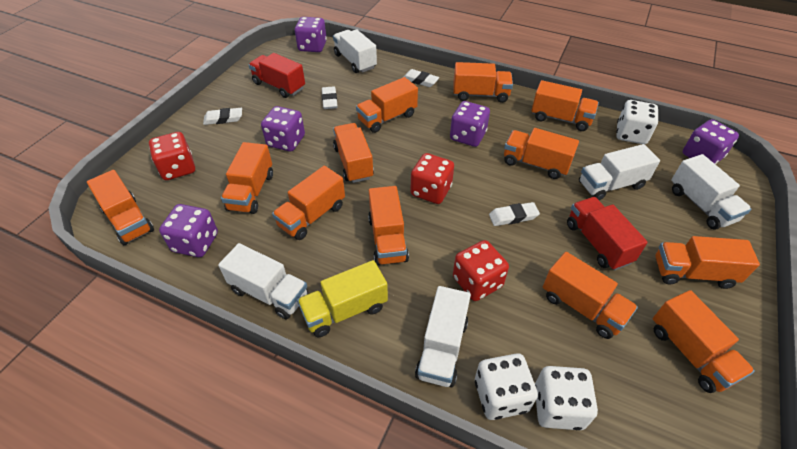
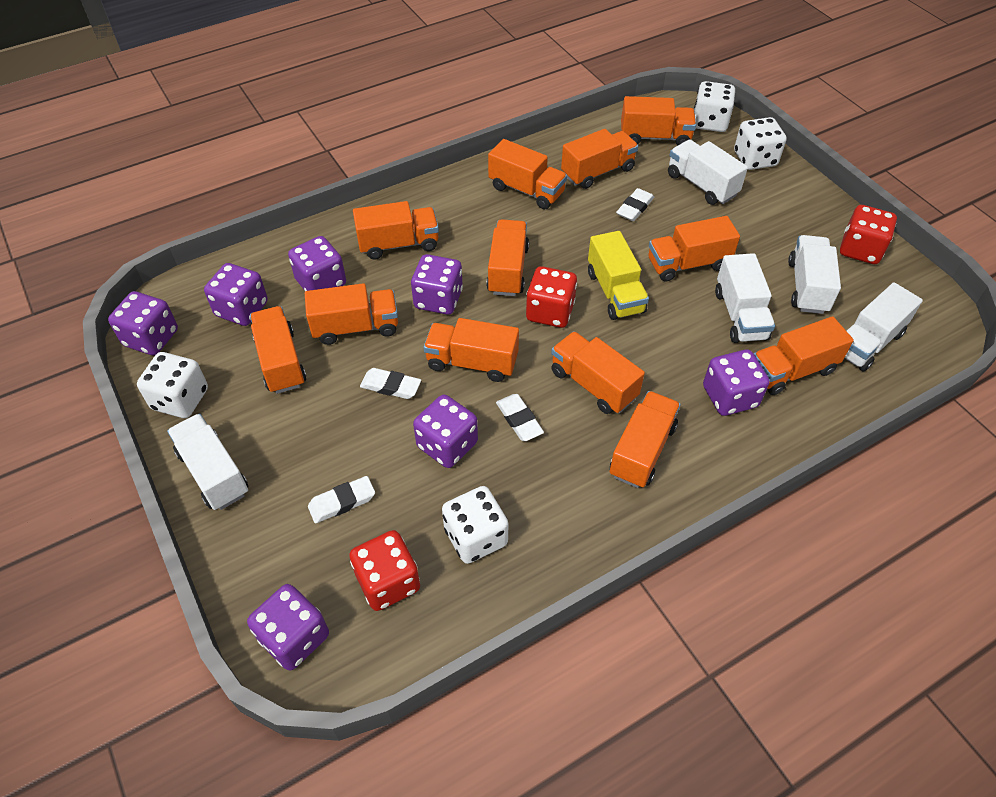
purple dice: 5 -> 7
red truck: 2 -> 0
white dice: 3 -> 4

